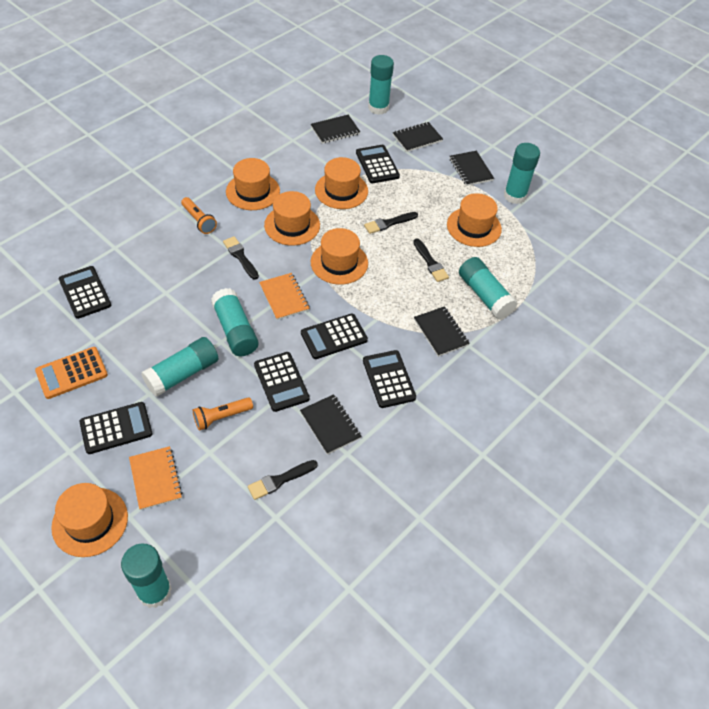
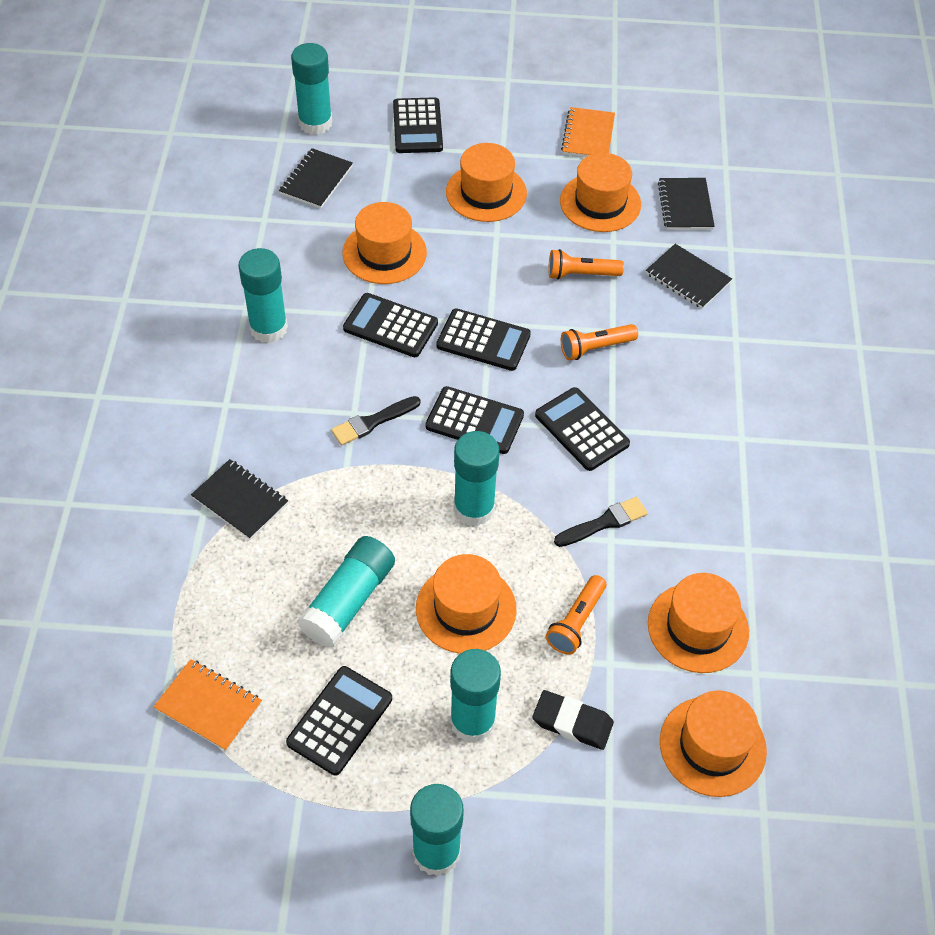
black brush: 4 -> 2
black eraser: 0 -> 1
black notebook: 5 -> 4
orange calculator: 1 -> 0
orange flashlight: 2 -> 3

